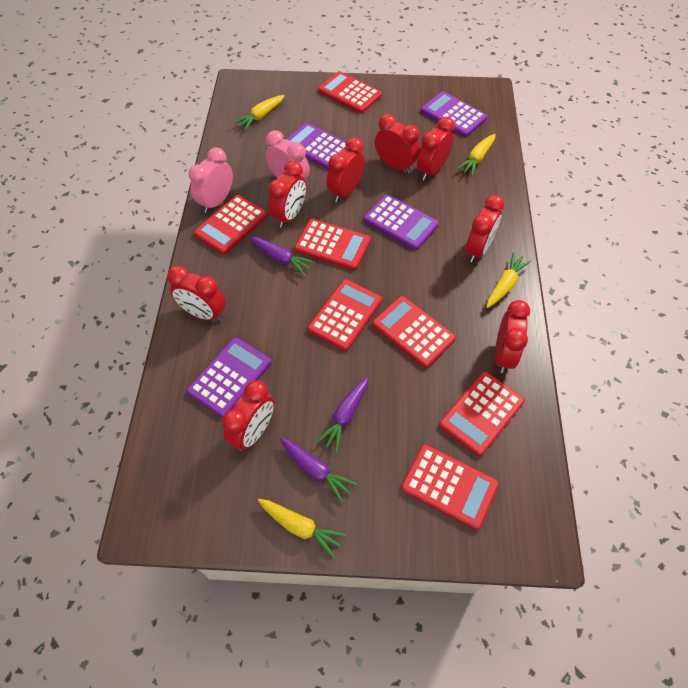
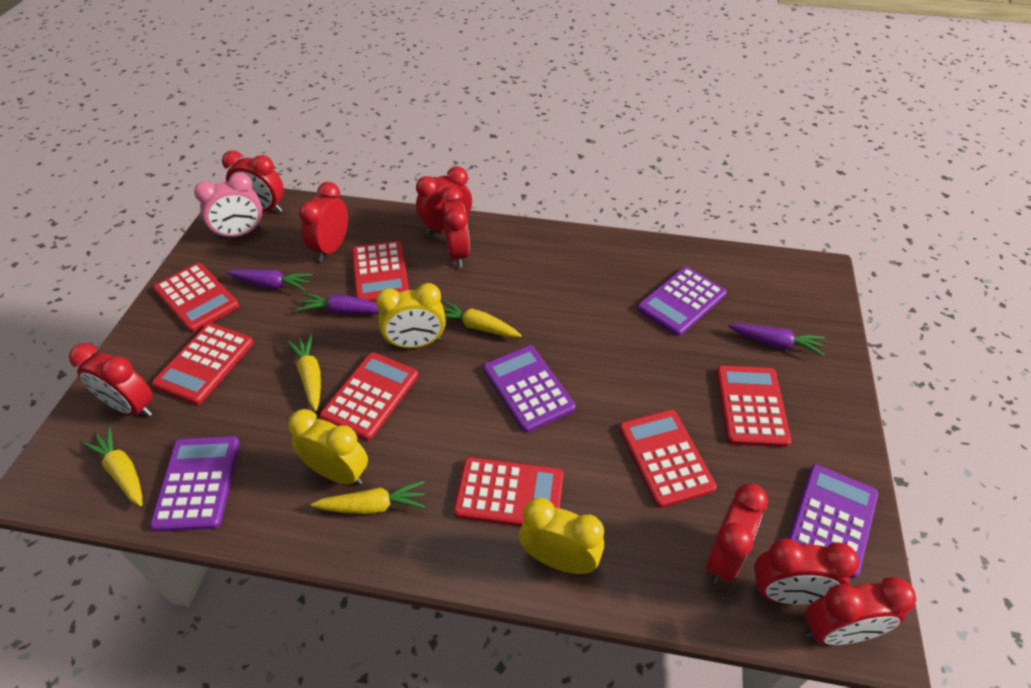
pink clock: 2 -> 1
yellow clock: 0 -> 3

